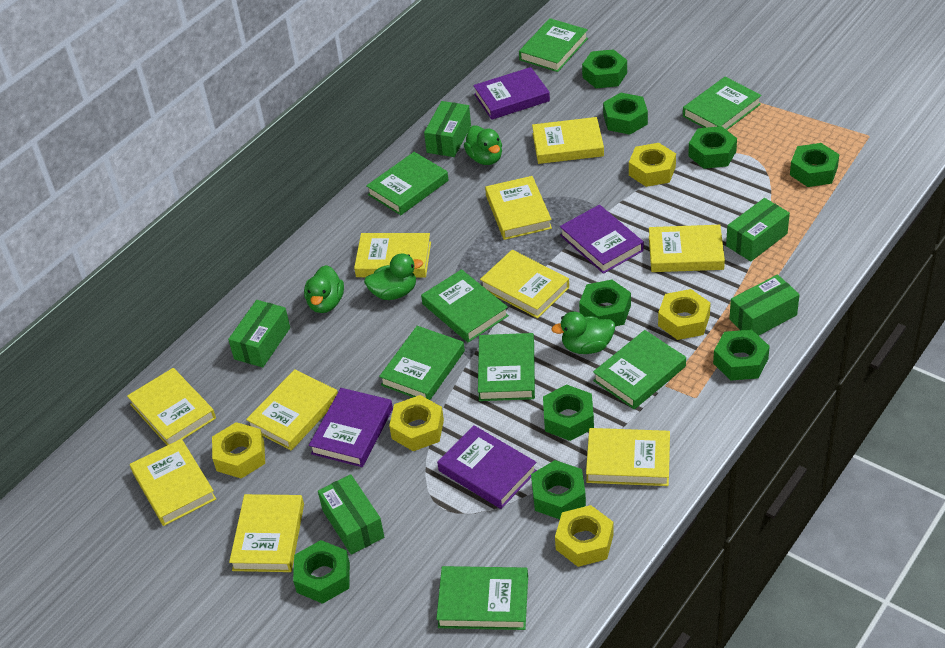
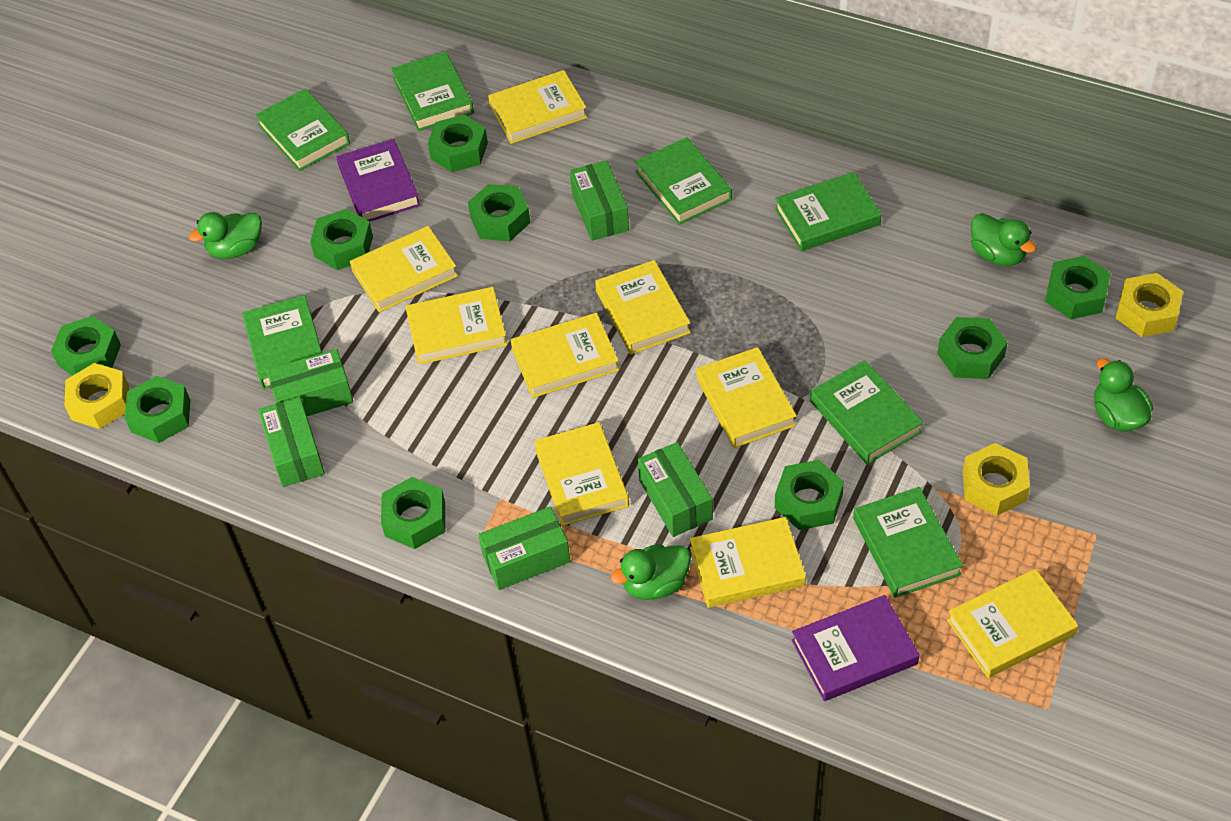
green book: 8 -> 7
purple book: 4 -> 2
yellow book: 10 -> 9
yellow nut: 5 -> 3

